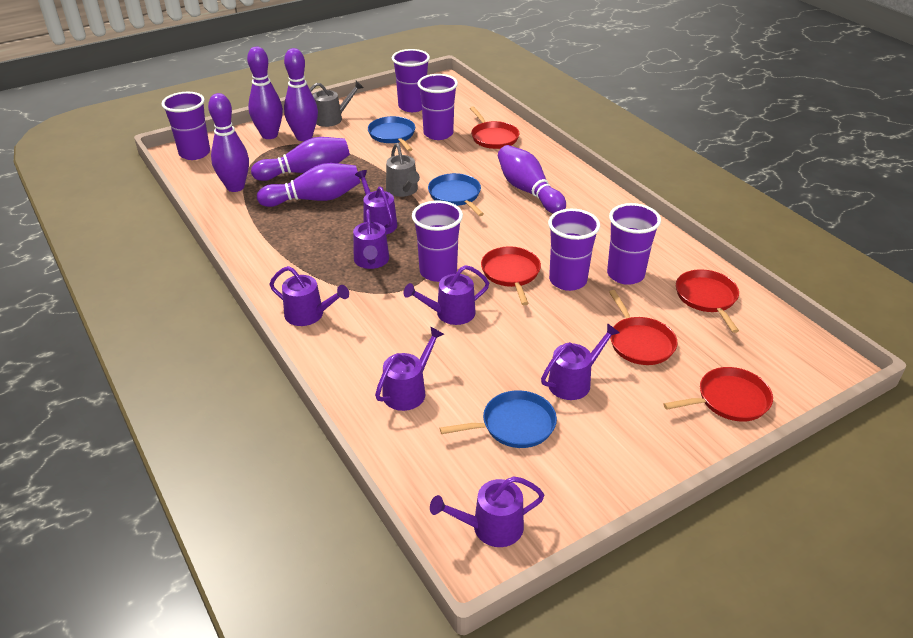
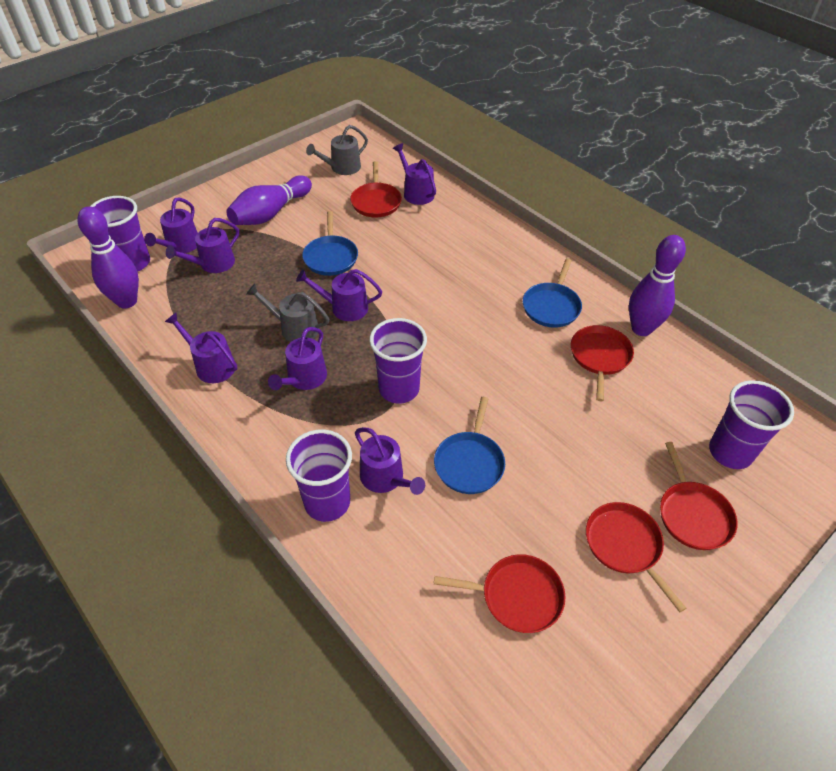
purple bowling pin: 6 -> 3
purple cup: 6 -> 4

